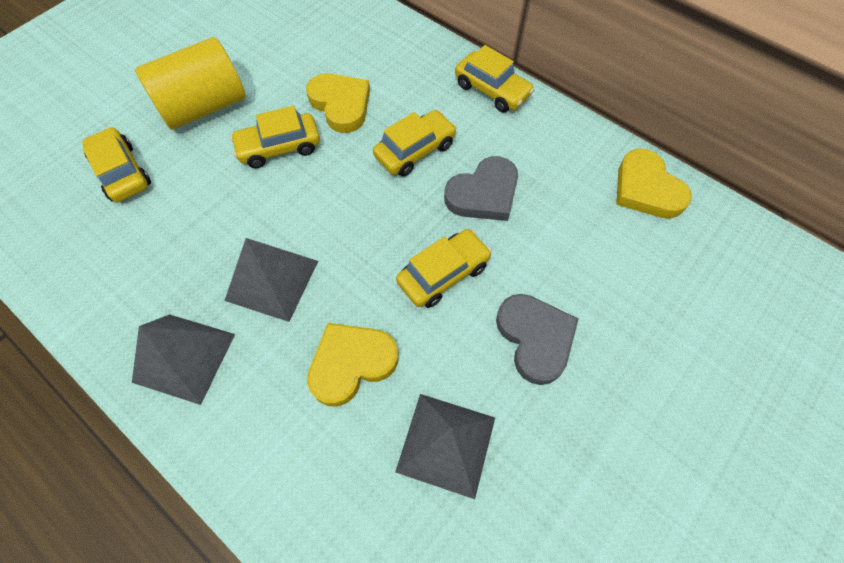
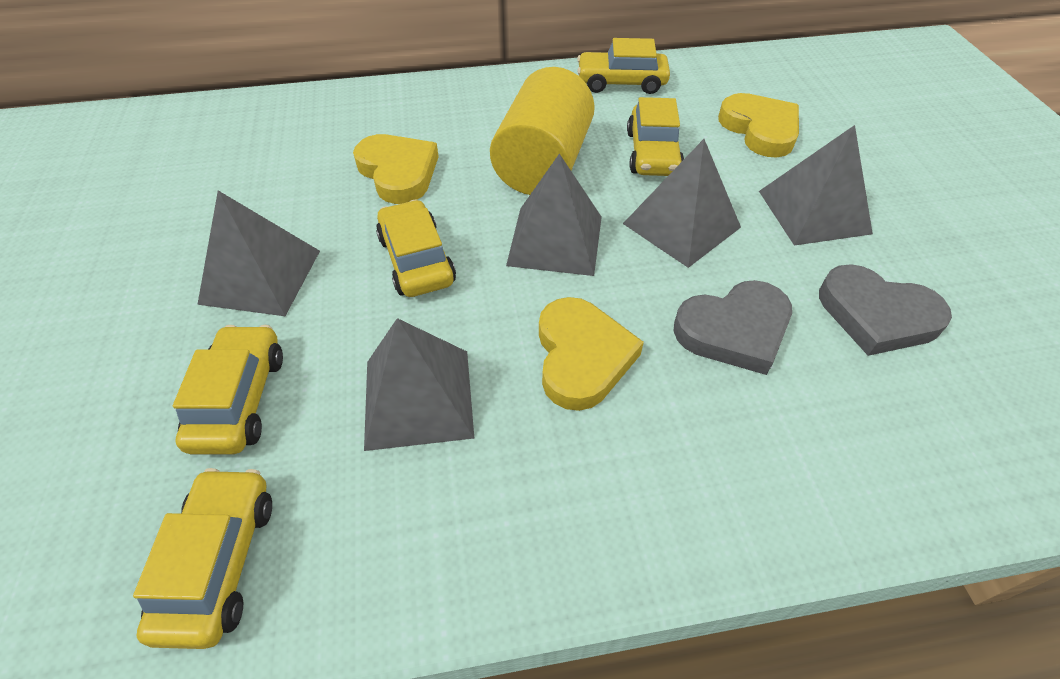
grey pyramid: 3 -> 5

